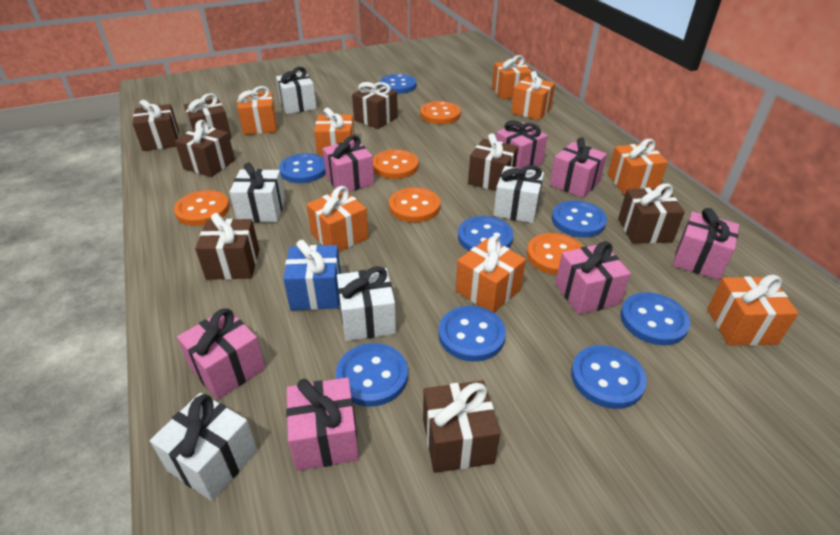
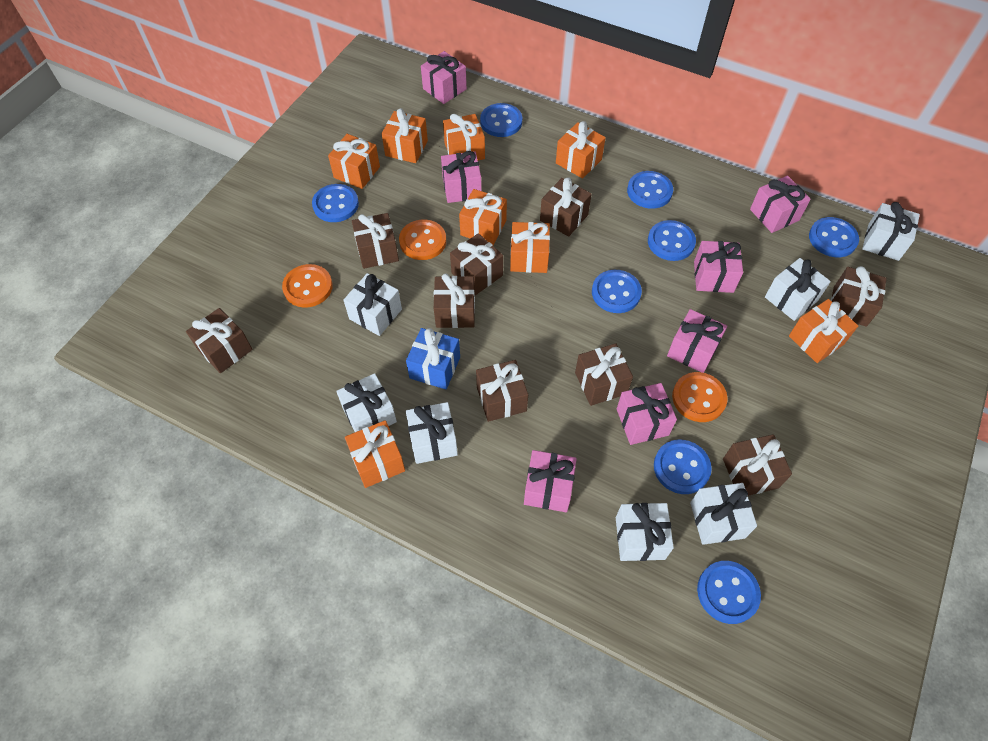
brown gift: 8 -> 9
orange button: 5 -> 3
white gift: 5 -> 7

